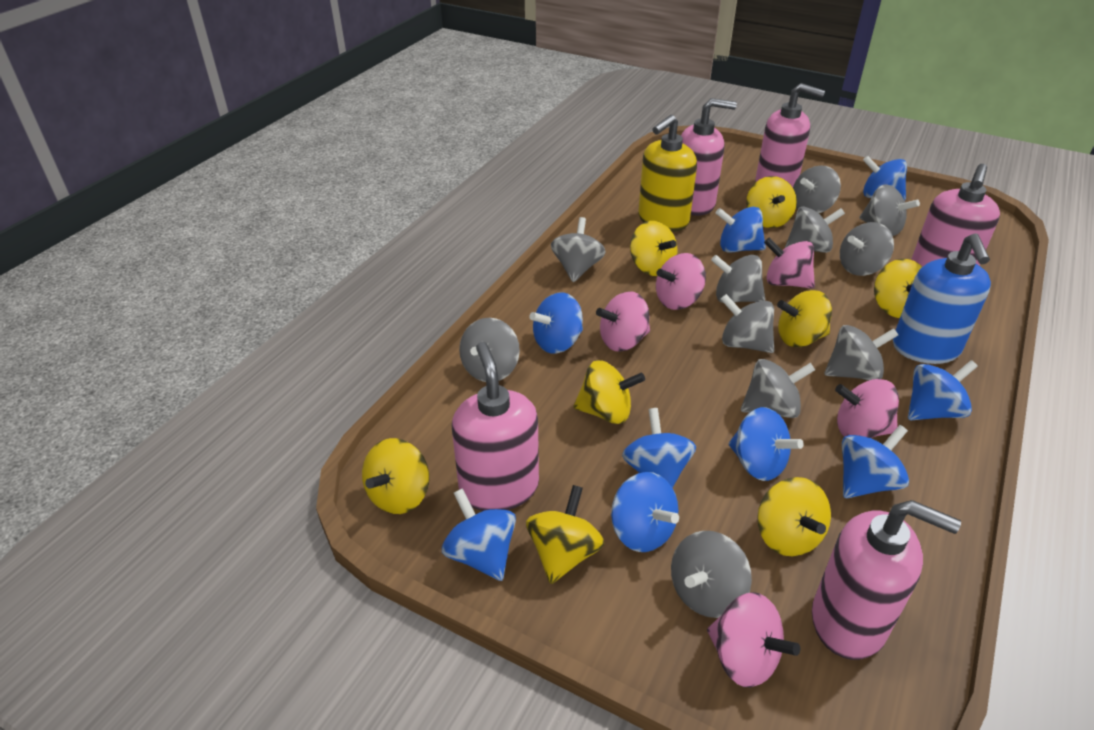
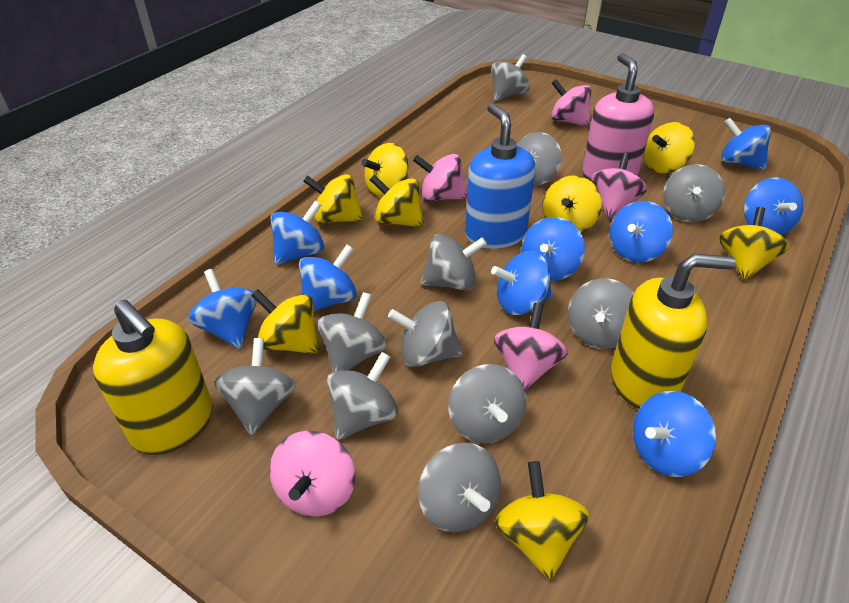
pink soap dispenser: 5 -> 1
yellow soap dispenser: 1 -> 2

